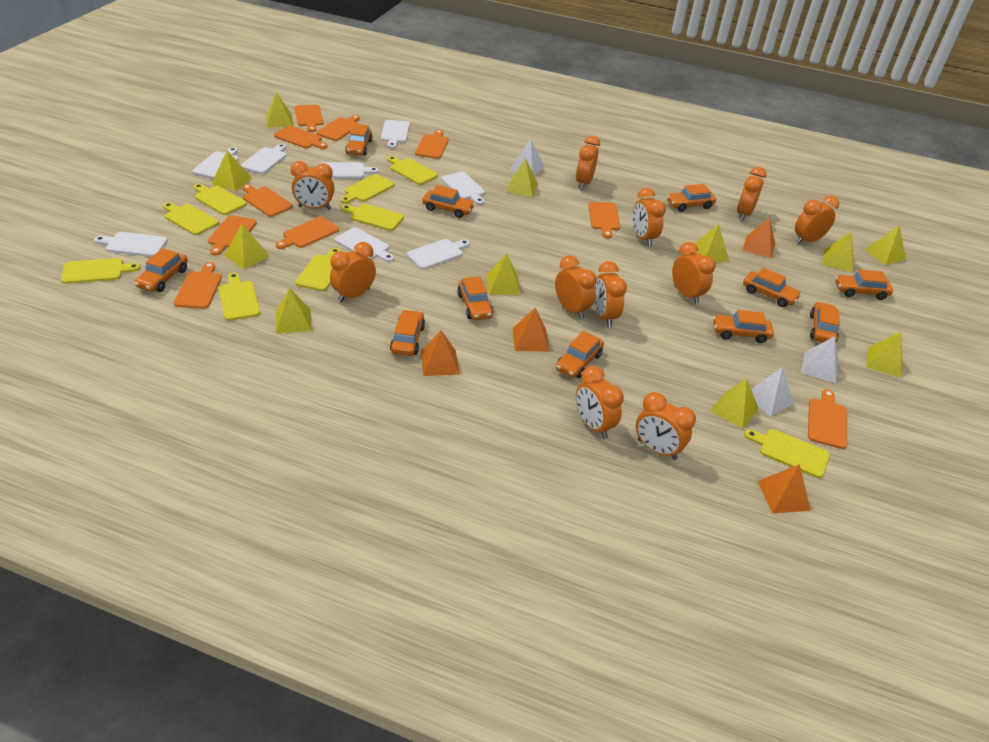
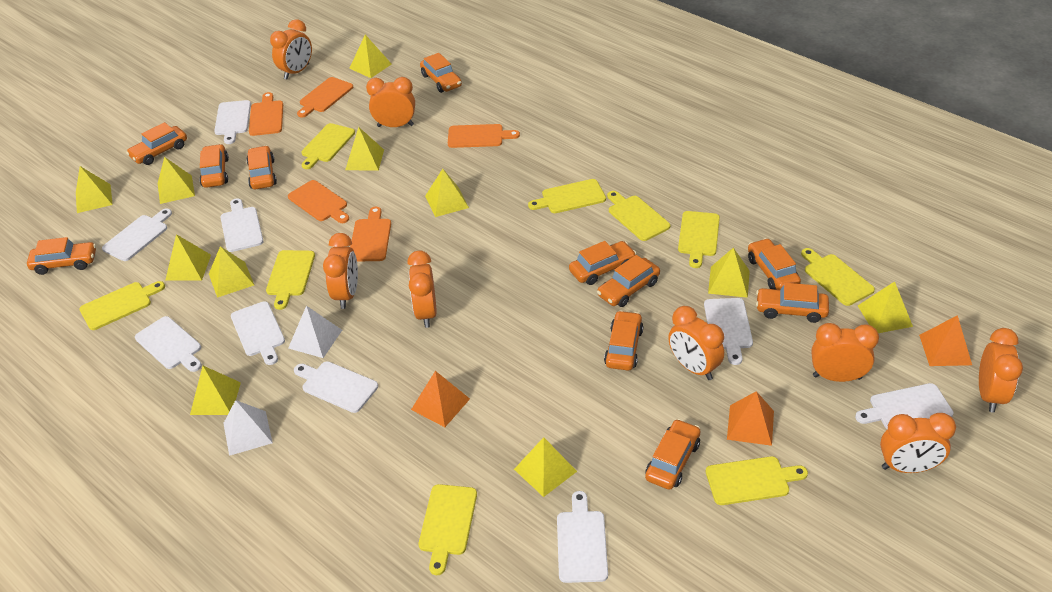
orange clock: 11 -> 8
orange cutting board: 10 -> 5
orange pyramid: 4 -> 3
white cutting board: 8 -> 9
white pyramid: 3 -> 2

